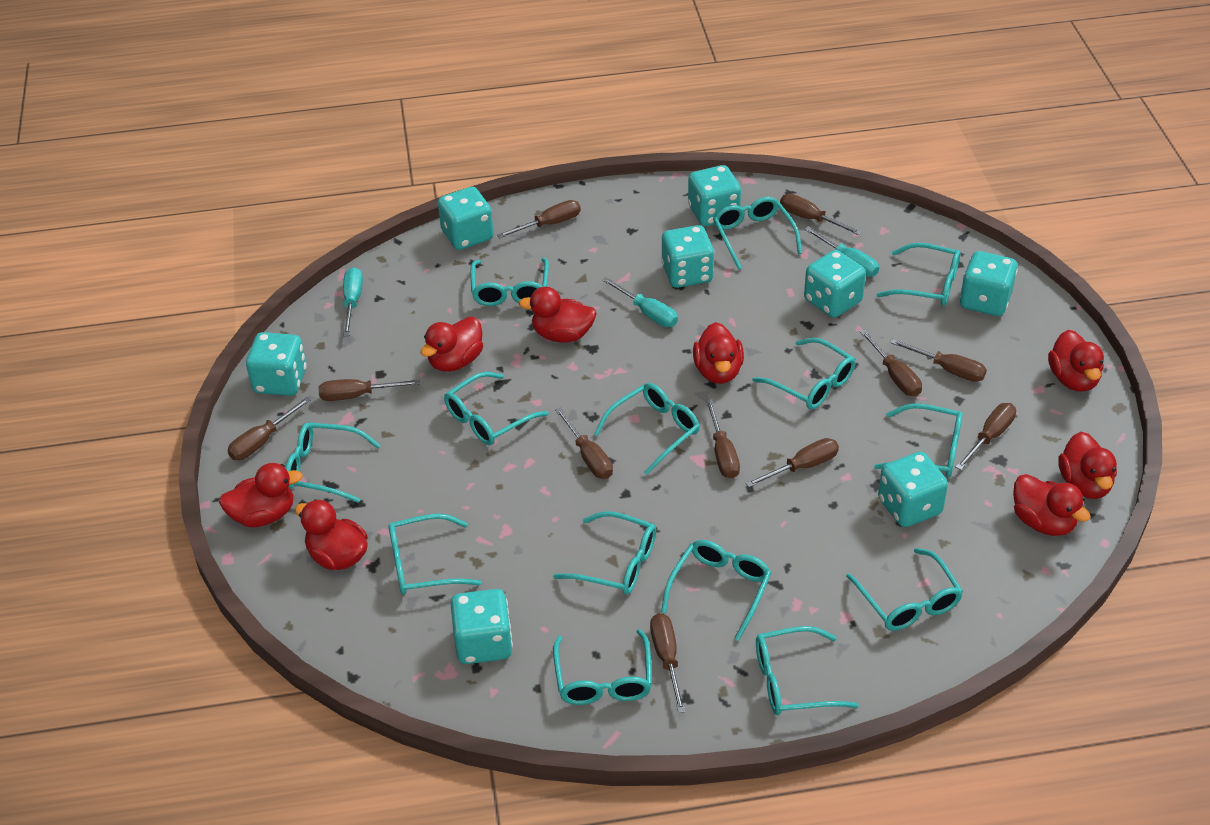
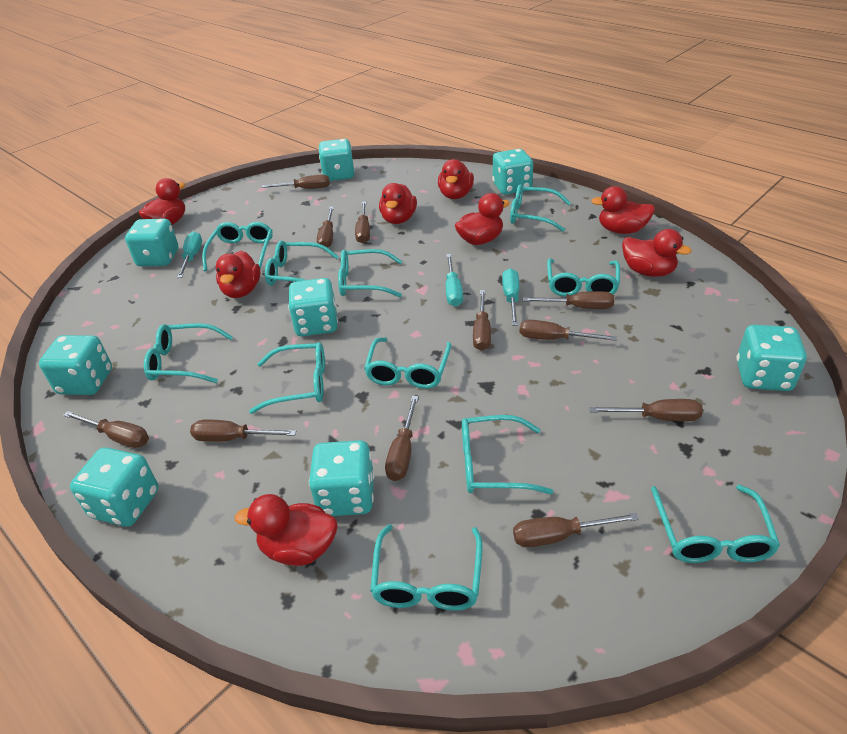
turquoise glasses: 14 -> 11

